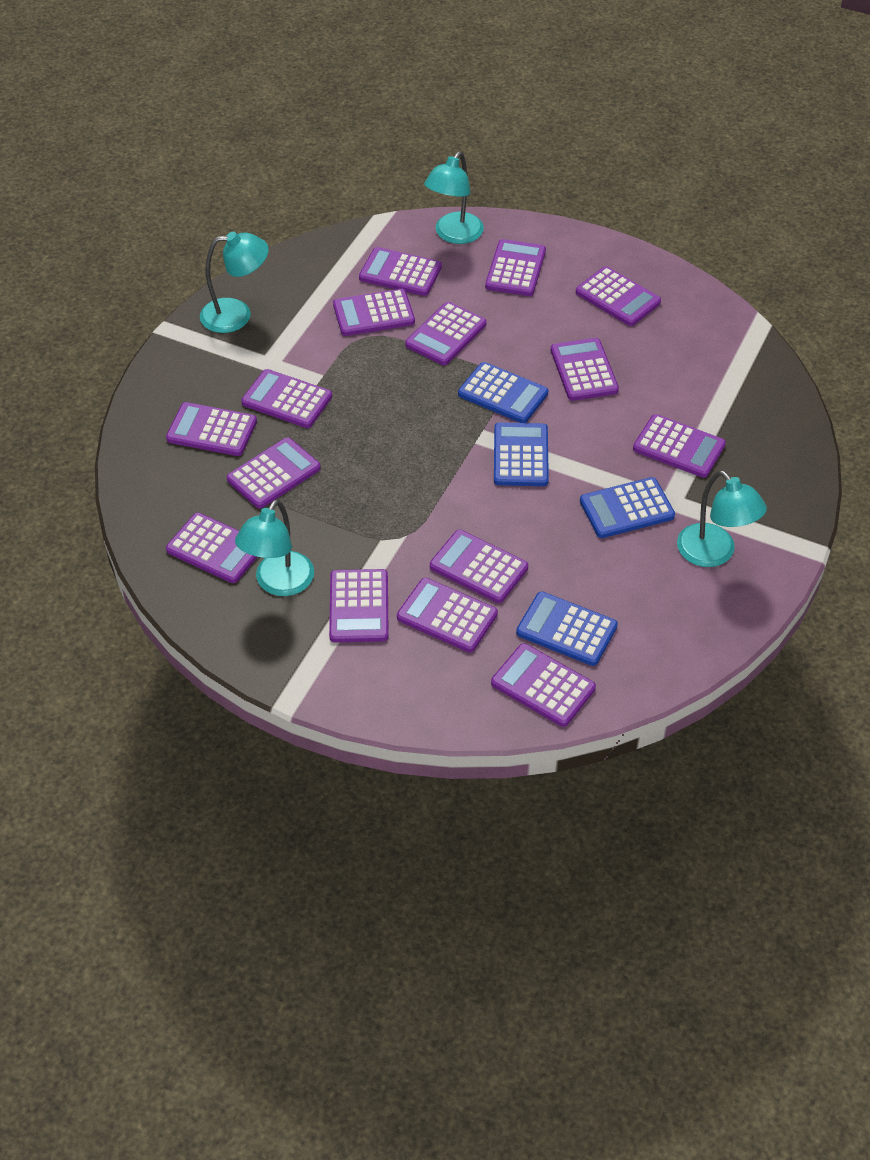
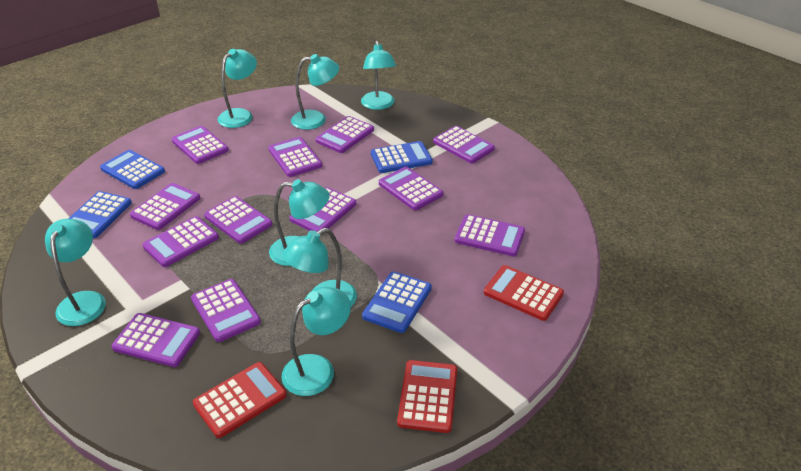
purple calculator: 15 -> 12
red calculator: 0 -> 3
turquoise lamp: 4 -> 7

